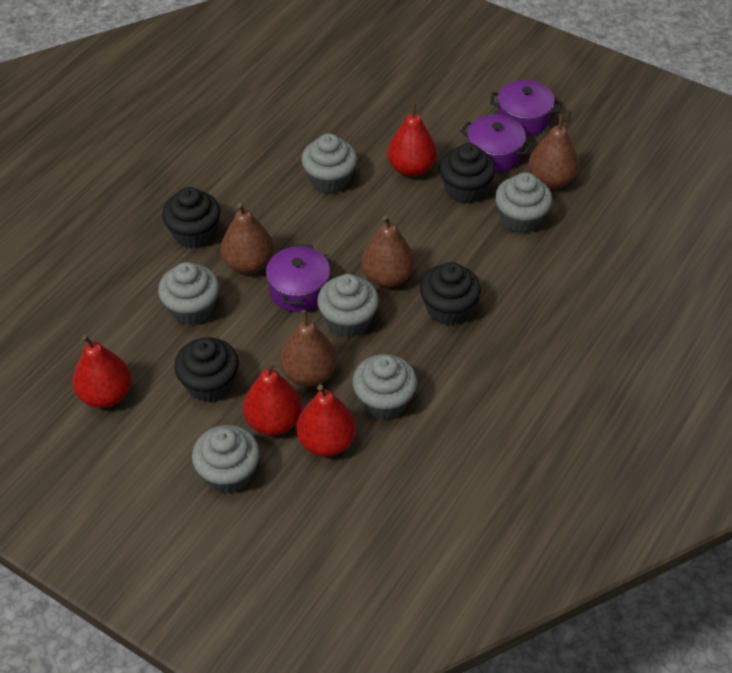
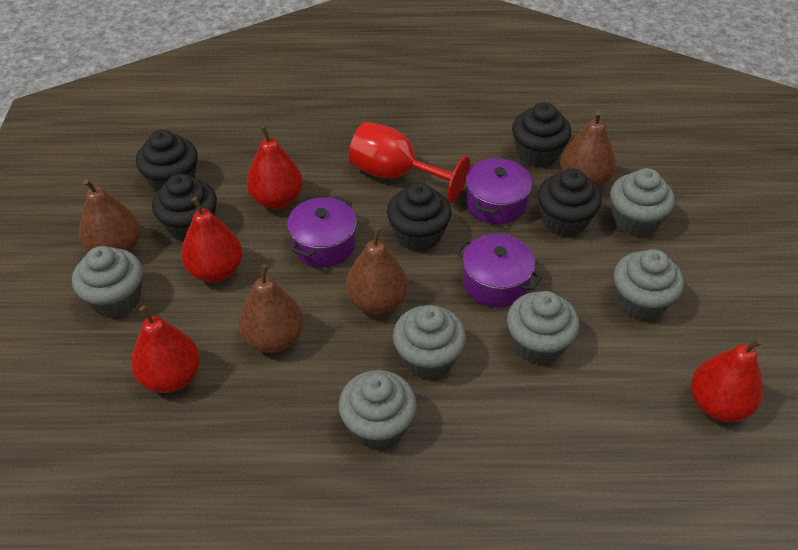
black cupcake: 4 -> 5
red goblet: 0 -> 1

